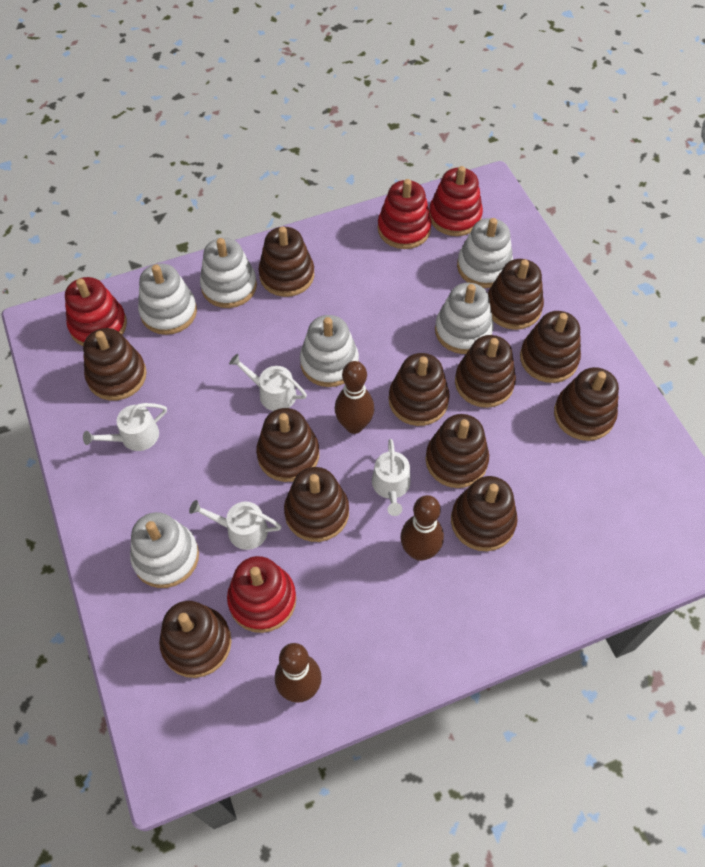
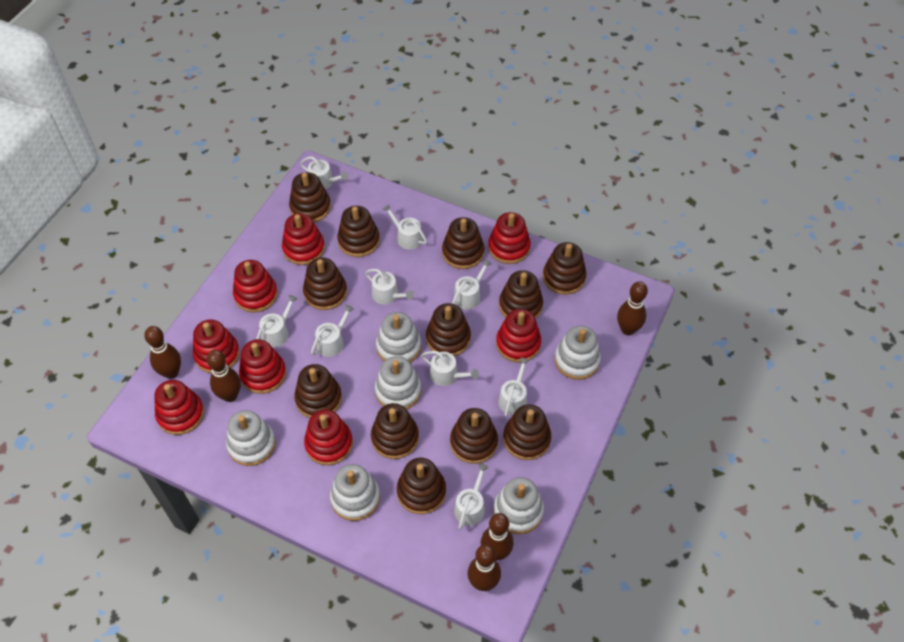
brown bowling pin: 3 -> 5
red stacking toy: 4 -> 8
white watering can: 4 -> 9

